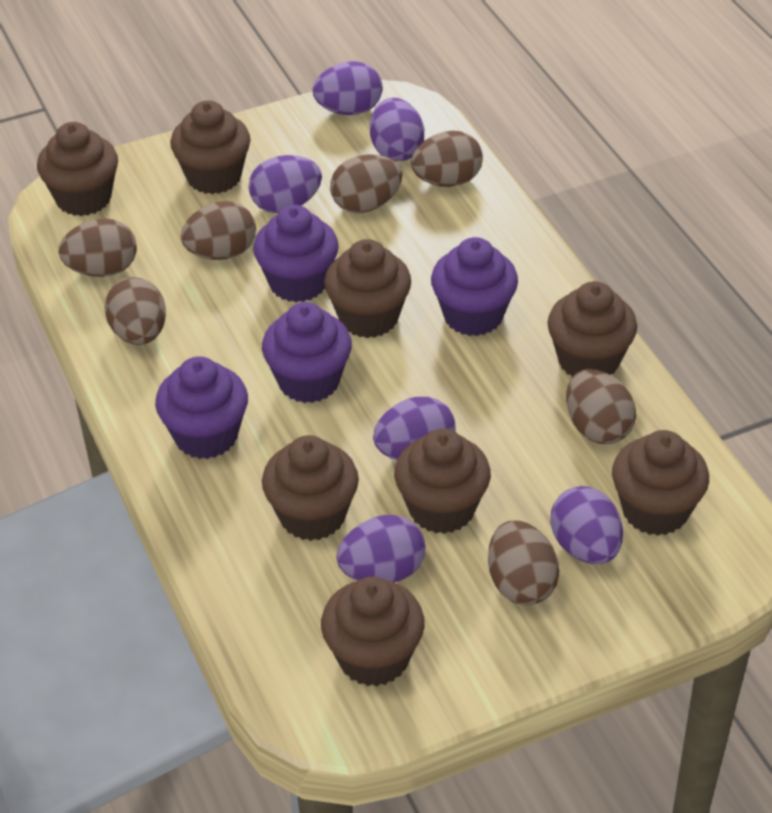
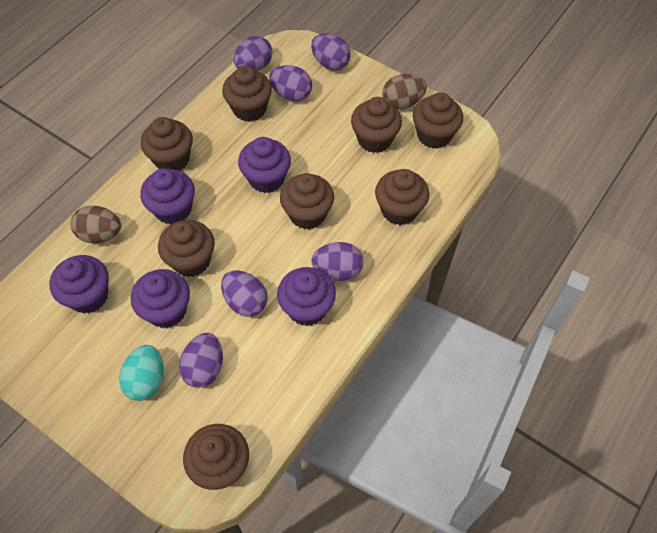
brown egg: 7 -> 2
purple cupcake: 4 -> 5
turquoise egg: 0 -> 1

